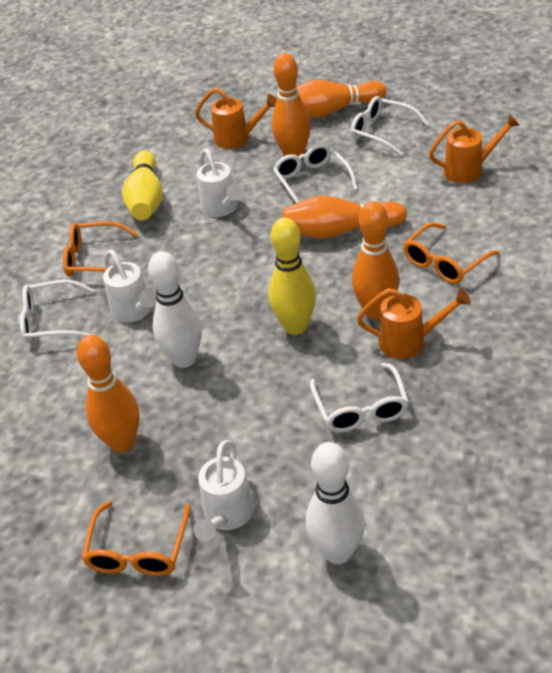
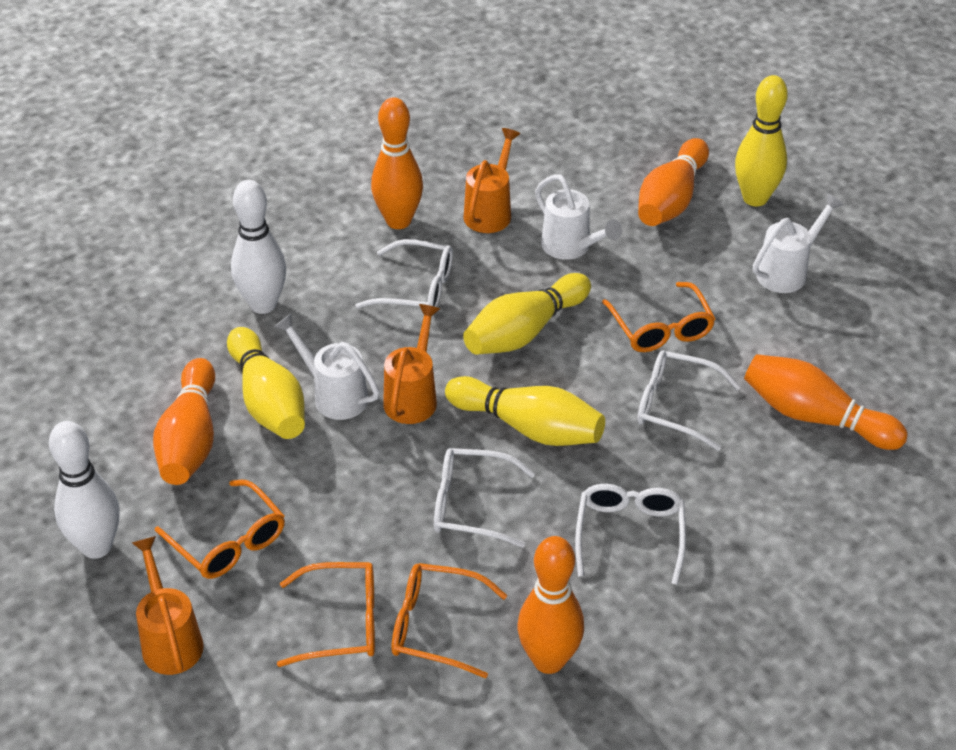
orange glasses: 3 -> 4
yellow bowling pin: 2 -> 4

